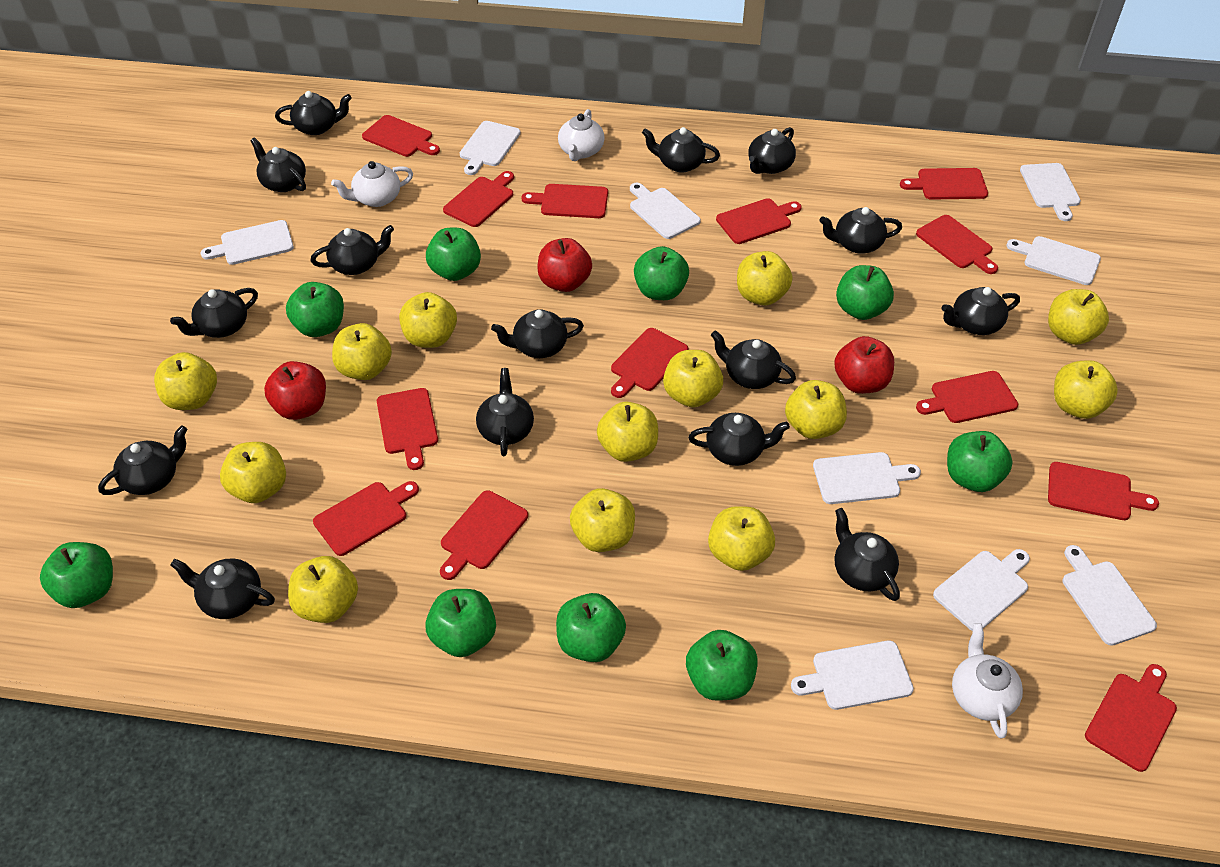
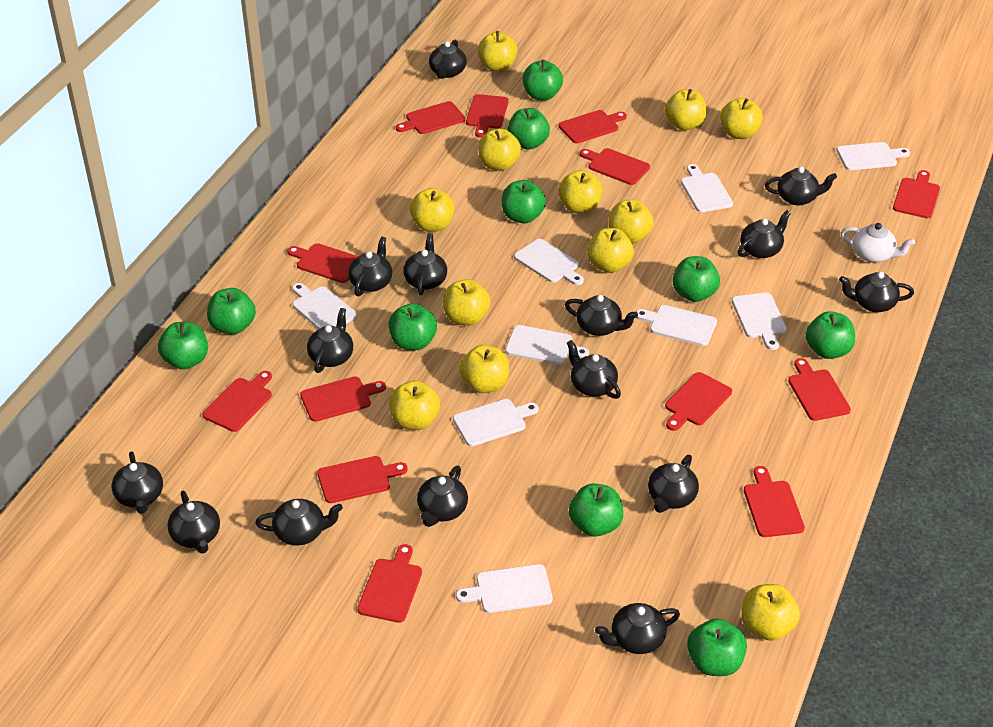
green apple: 9 -> 10
red apple: 3 -> 0
white teapot: 3 -> 1
yellow apple: 13 -> 12

